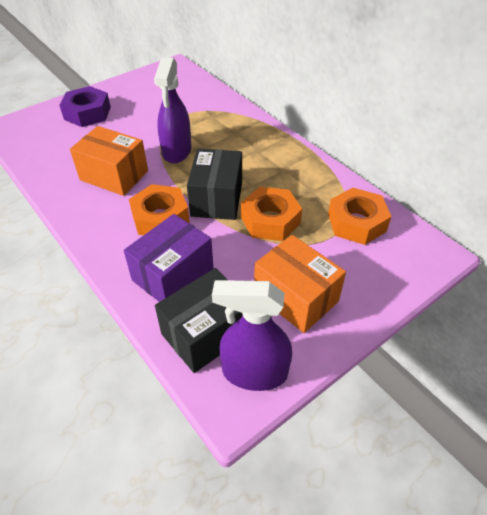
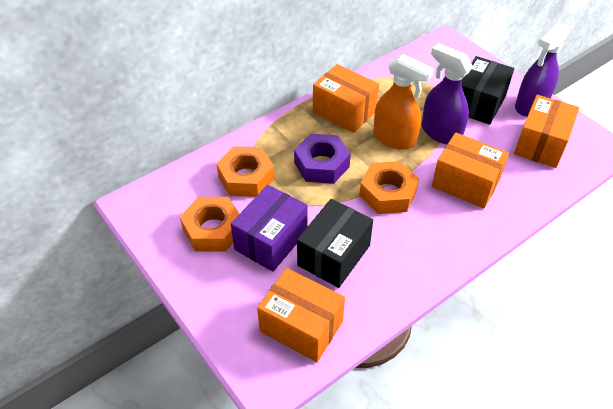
orange box: 2 -> 4
orange spray bottle: 0 -> 1

